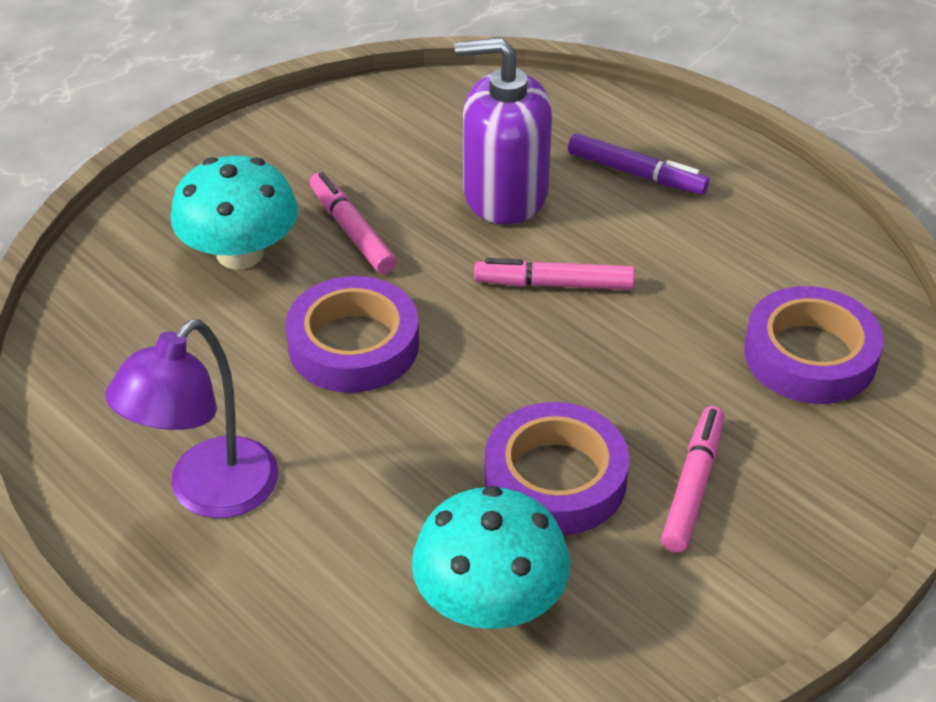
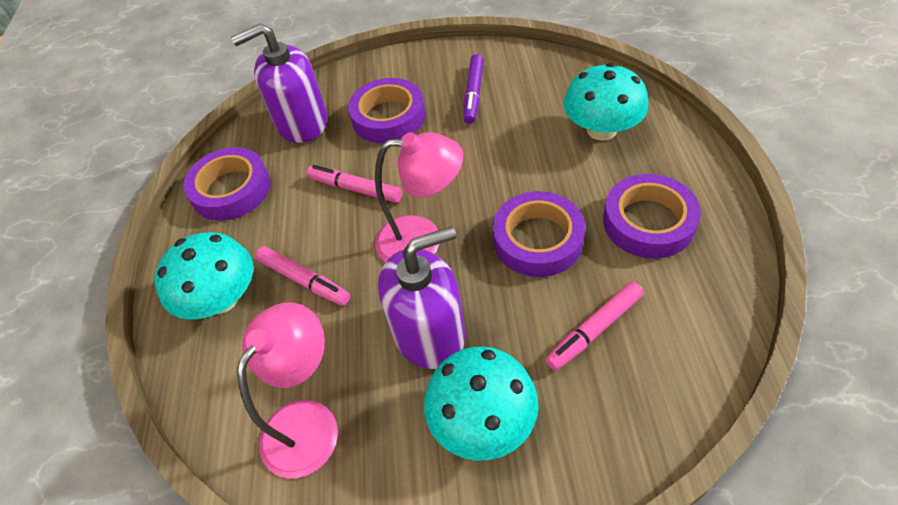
pink lamp: 0 -> 2
purple lamp: 1 -> 0
purple soap dispenser: 1 -> 2
purple tape: 3 -> 4
turquoise mushroom: 2 -> 3

